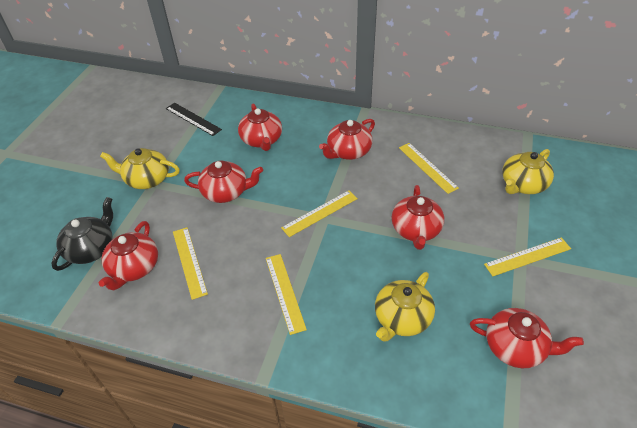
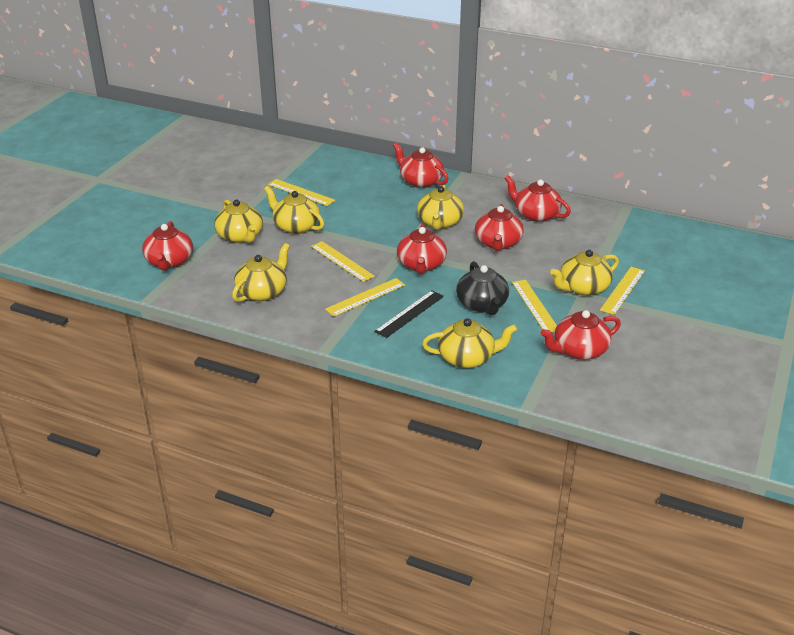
yellow teapot: 3 -> 6

